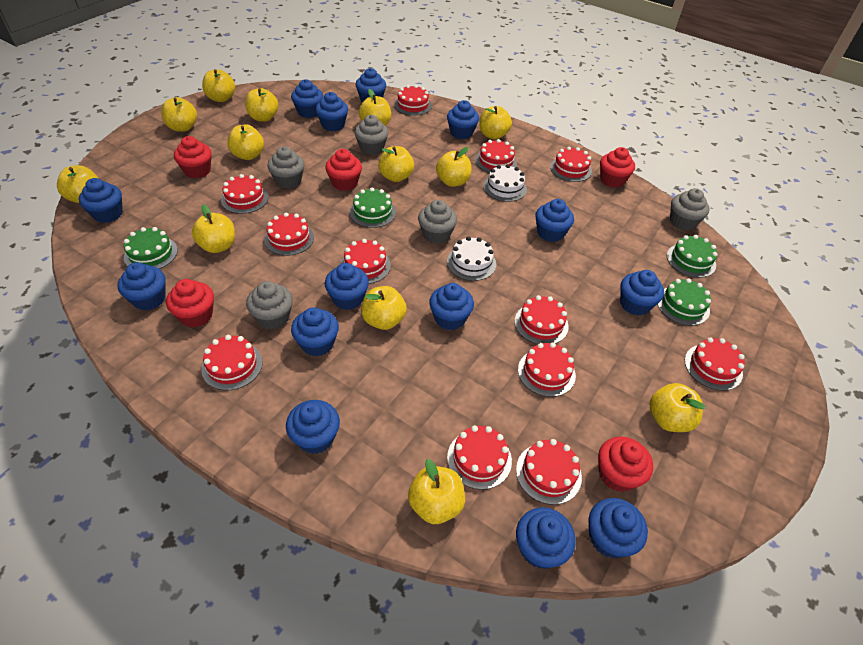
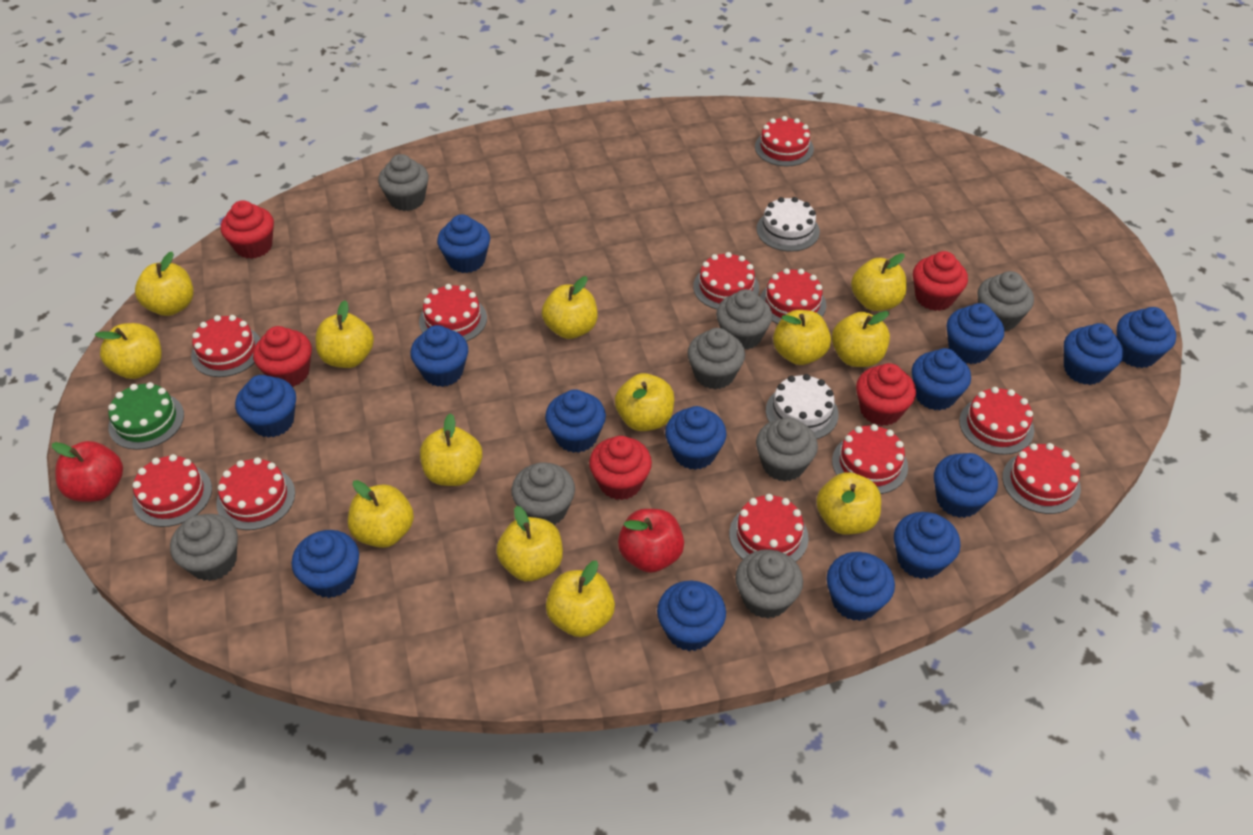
green cake: 4 -> 1
grey cupcake: 5 -> 8
red apple: 0 -> 2
red cake: 12 -> 11

